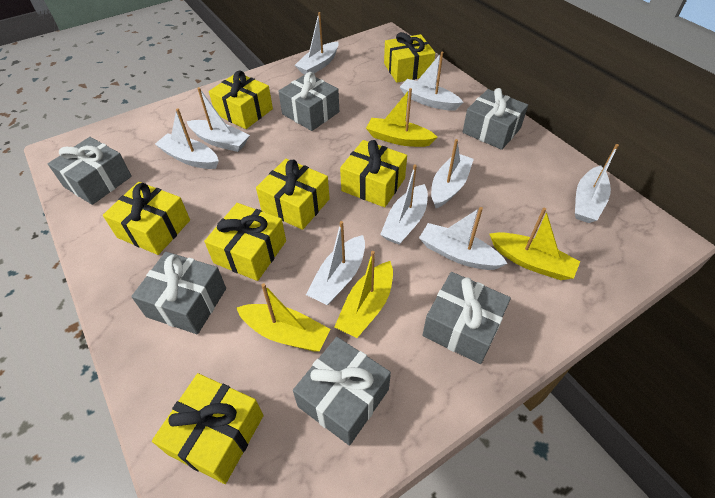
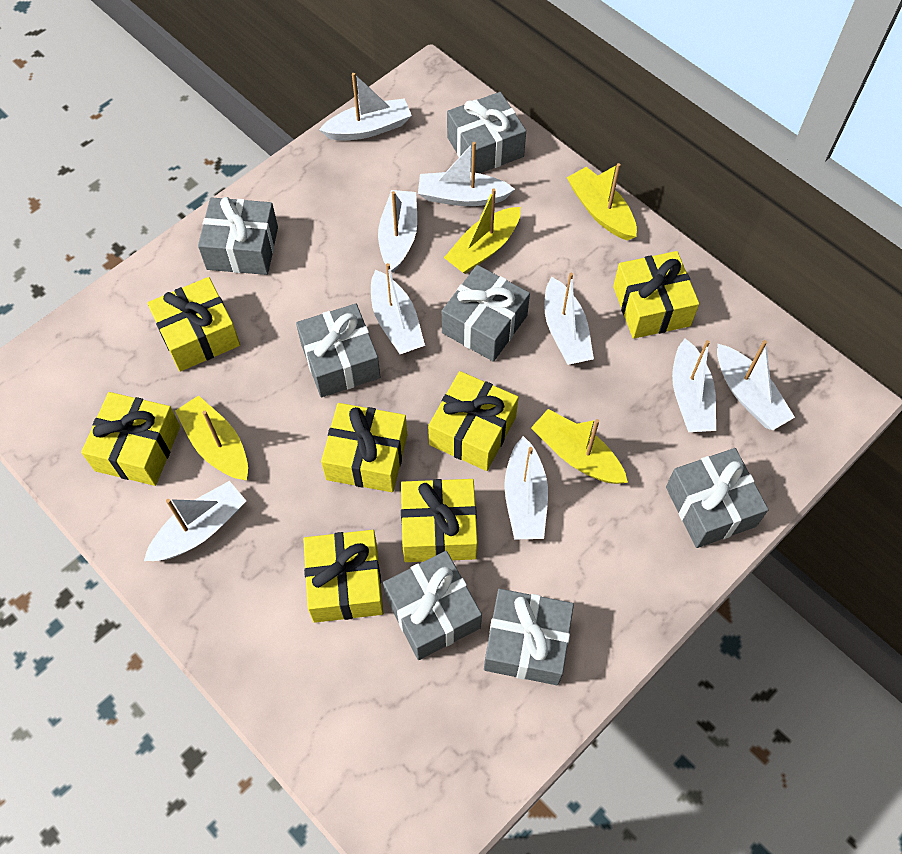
grey gift: 6 -> 7

